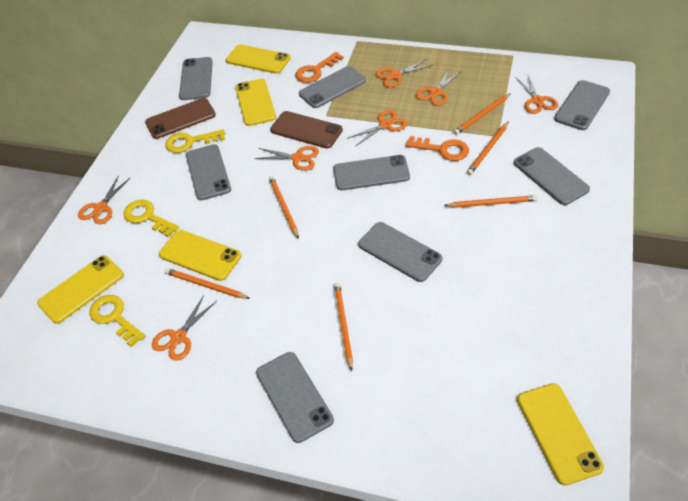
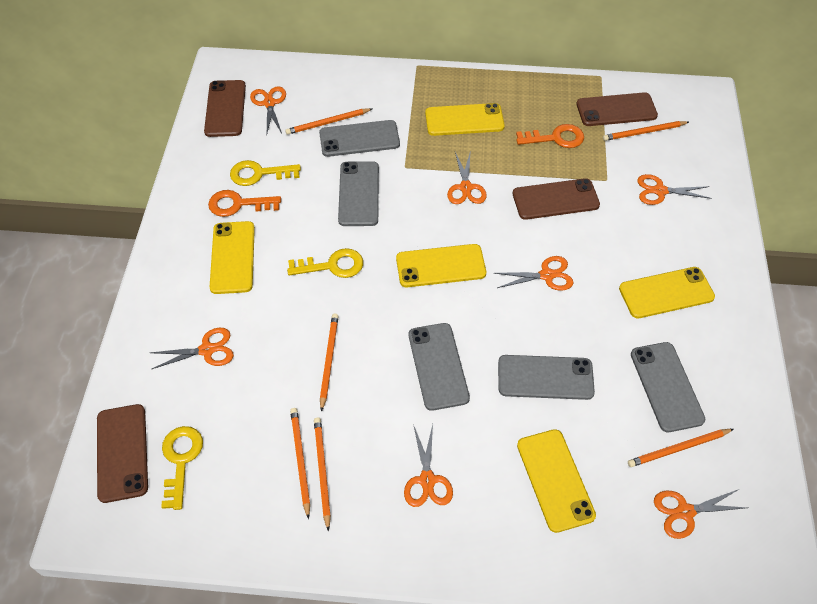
brown phone: 2 -> 4
grey phone: 8 -> 5

